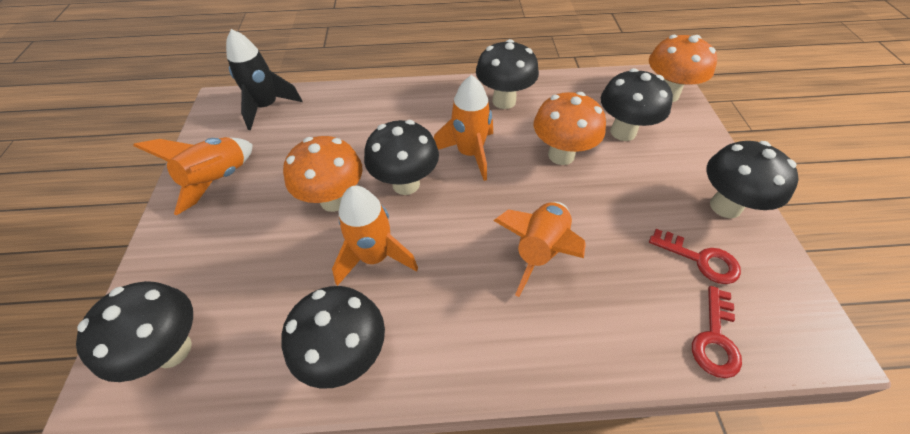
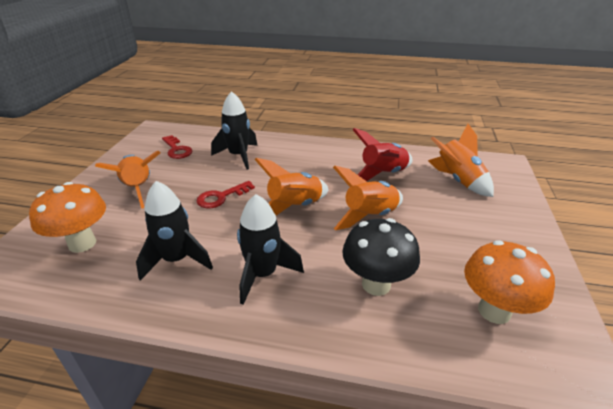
black mushroom: 6 -> 1
black rocket: 1 -> 3
orange mushroom: 3 -> 2
red rocket: 0 -> 1

